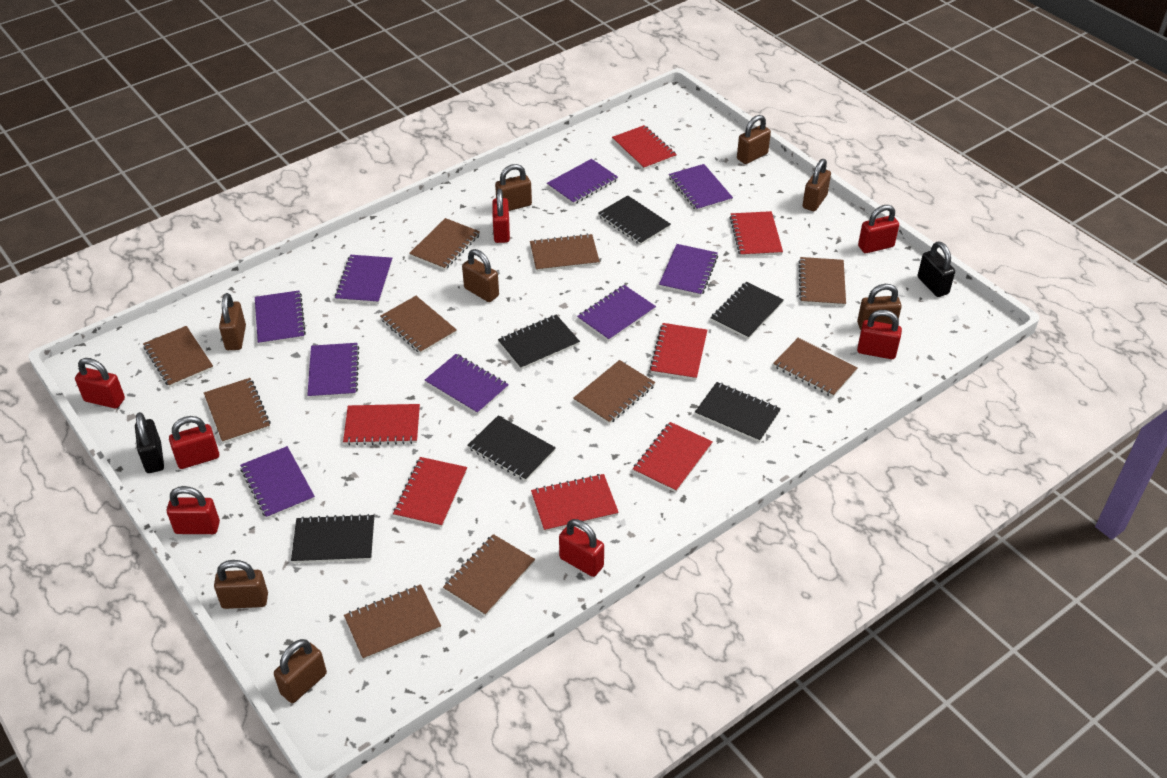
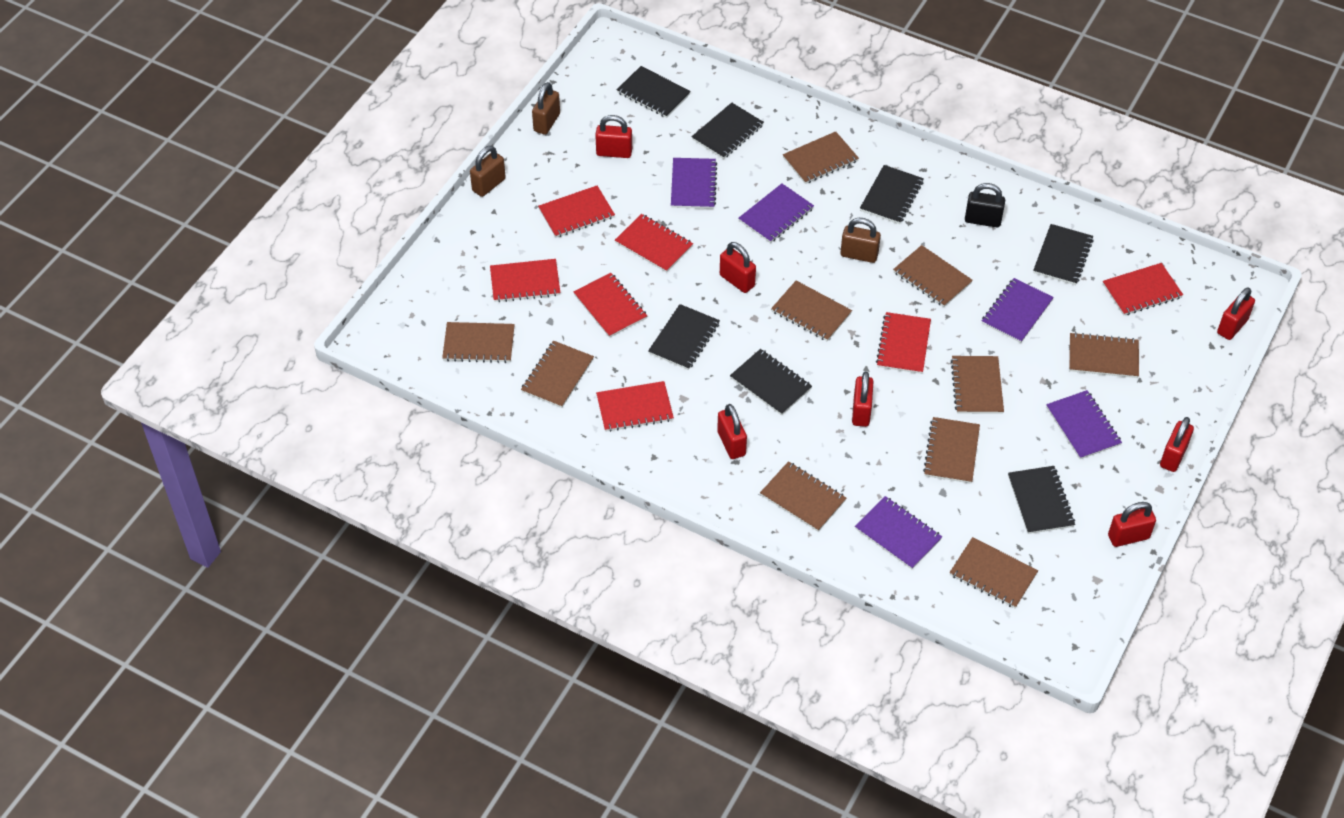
black notebook: 6 -> 7
black padlock: 2 -> 1
brown padlock: 8 -> 3
purple notebook: 9 -> 5

